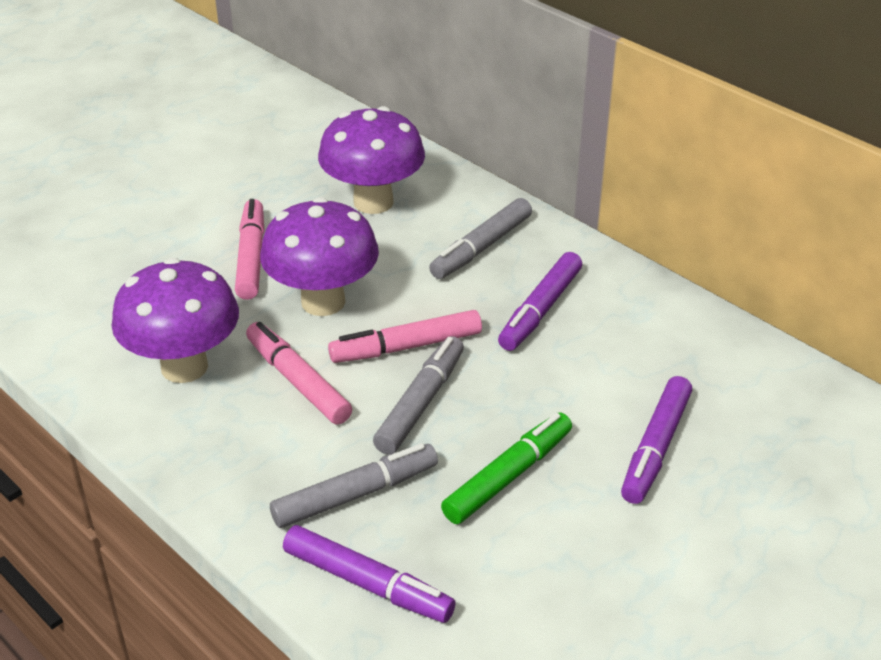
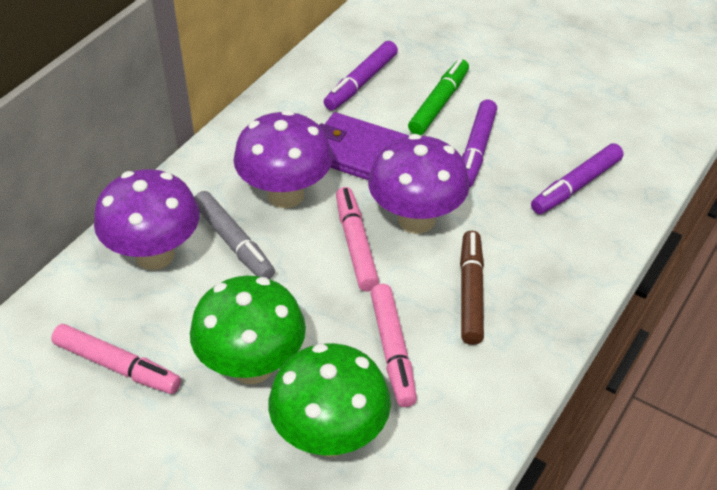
brown marker: 0 -> 1
green mushroom: 0 -> 2
grey marker: 3 -> 1
purple wallet: 0 -> 1

